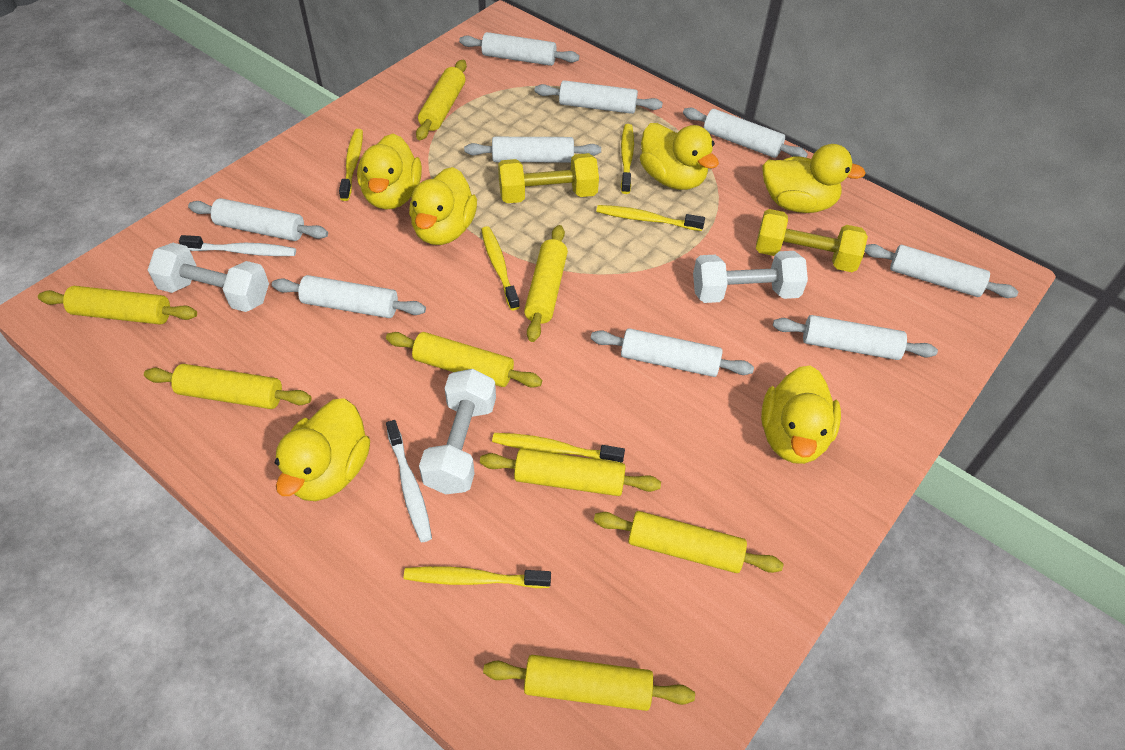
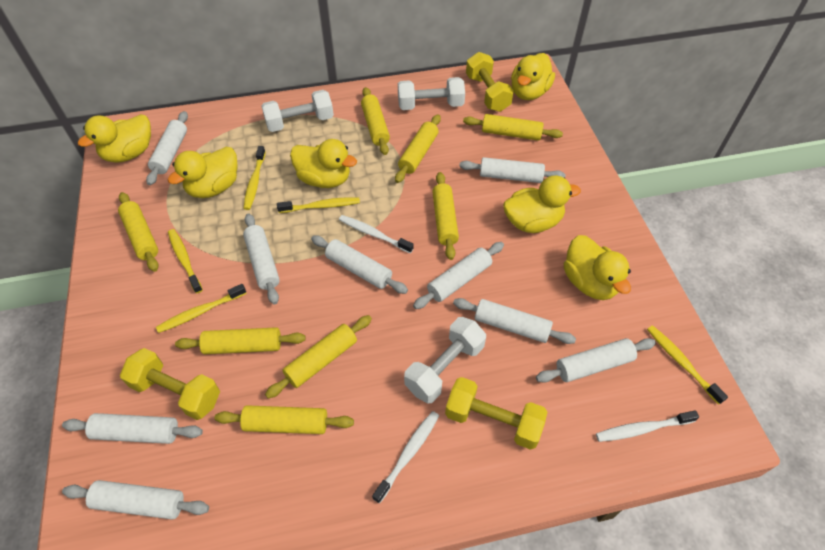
white toothbrush: 2 -> 3
yellow dumbbell: 2 -> 3
yellow toothbrush: 6 -> 5

